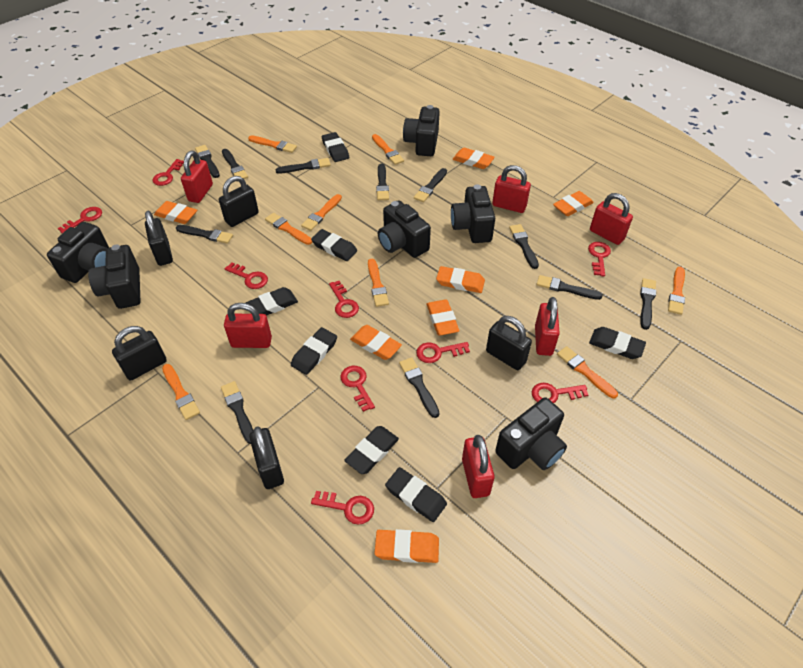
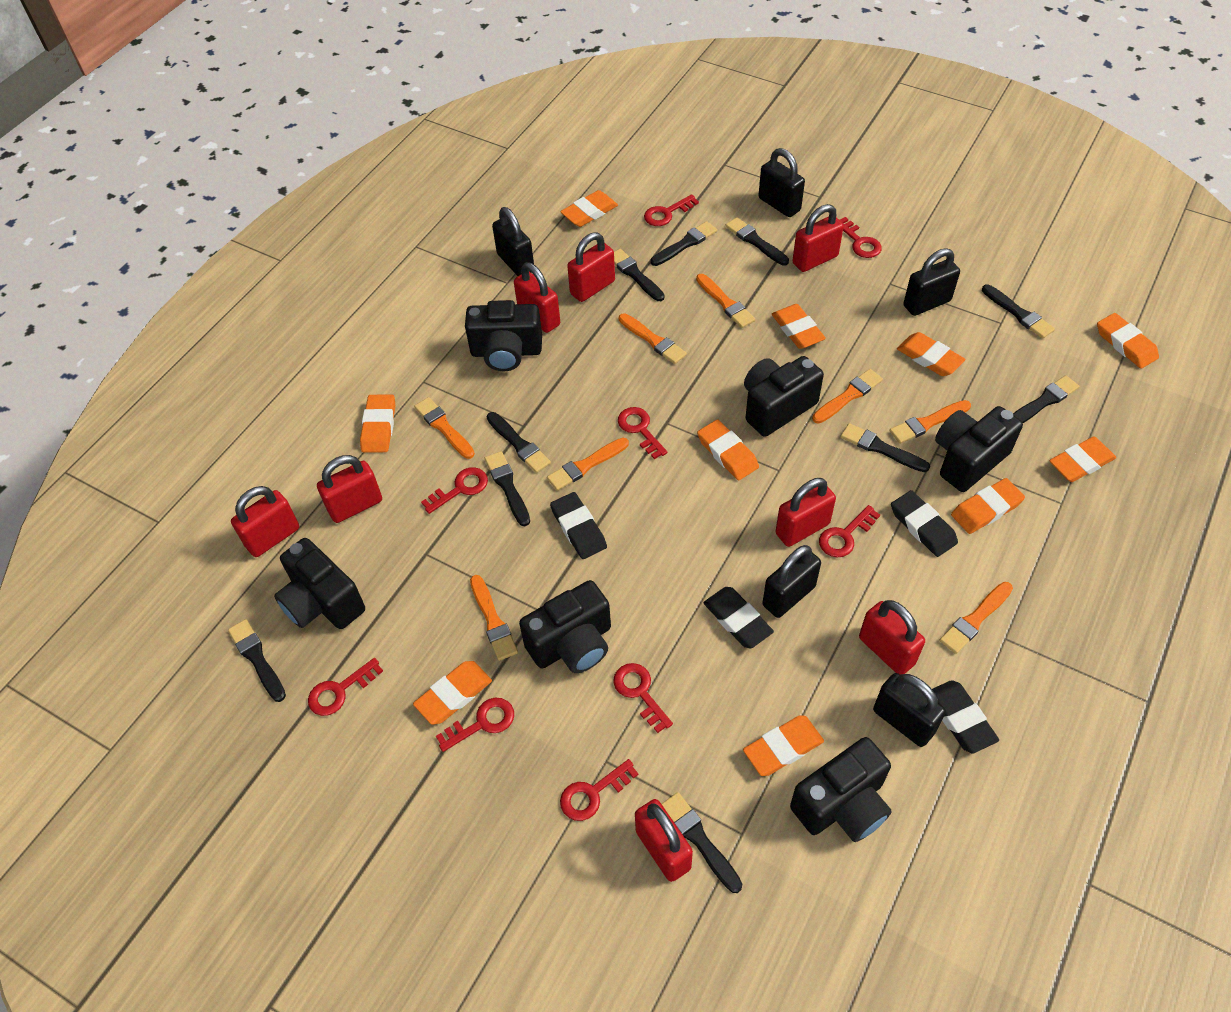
black brush: 11 -> 10
black eraser: 7 -> 4
orange eraser: 7 -> 10
red padlock: 6 -> 8

